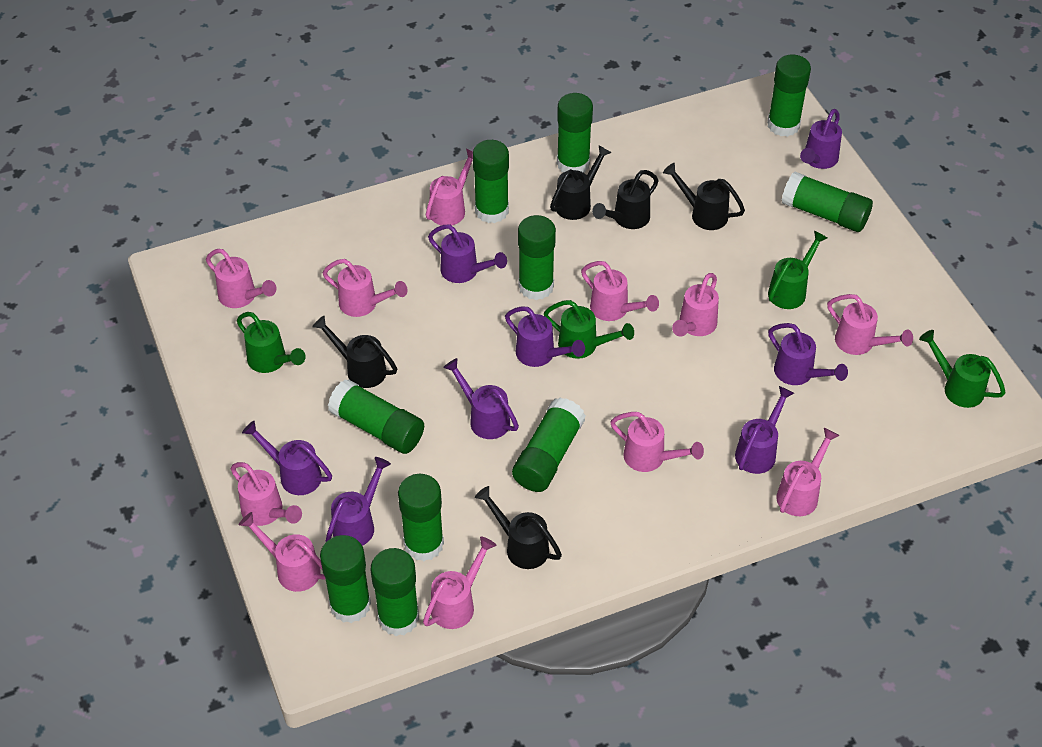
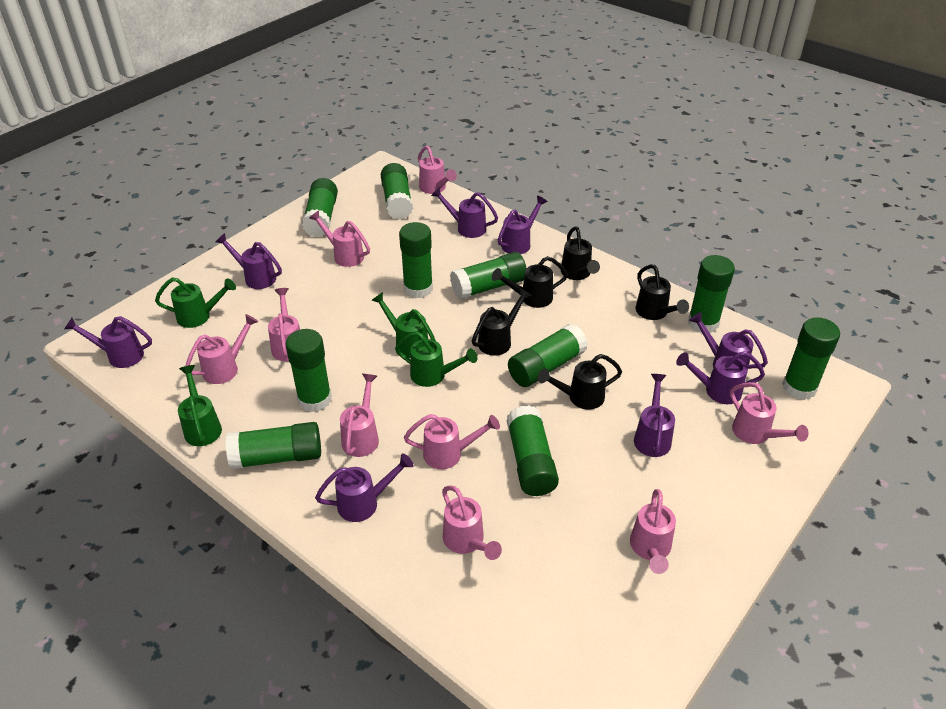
pink watering can: 11 -> 9

